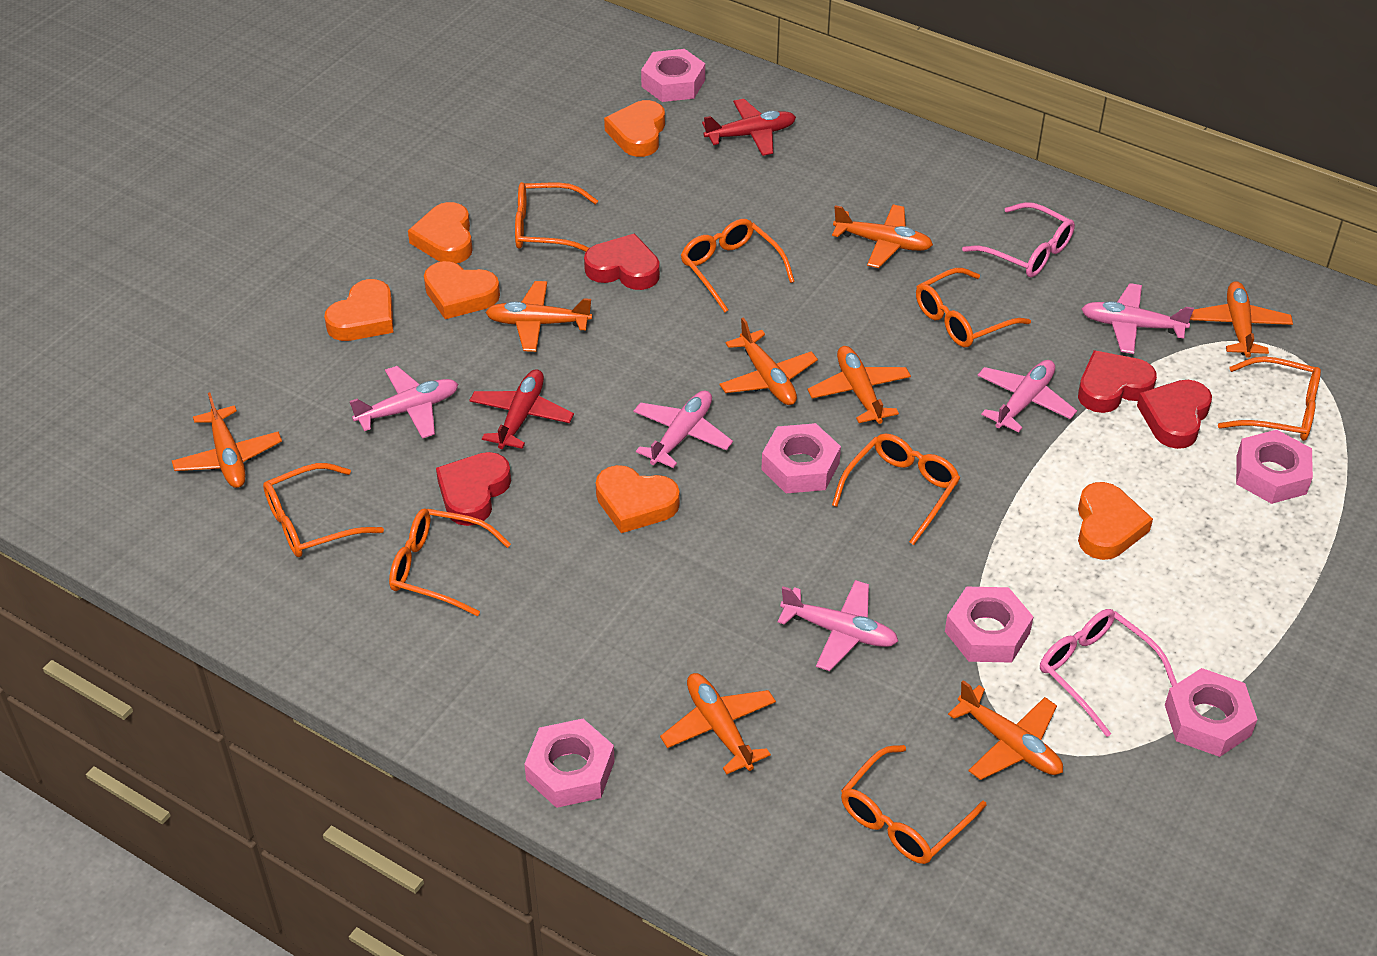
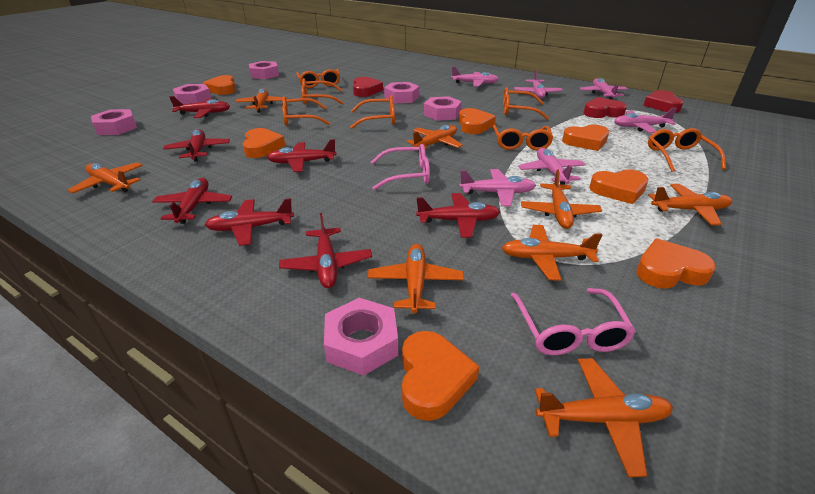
orange glasses: 8 -> 7
orange heart: 6 -> 7
pink plane: 5 -> 6
red heart: 4 -> 3
red plane: 2 -> 7

